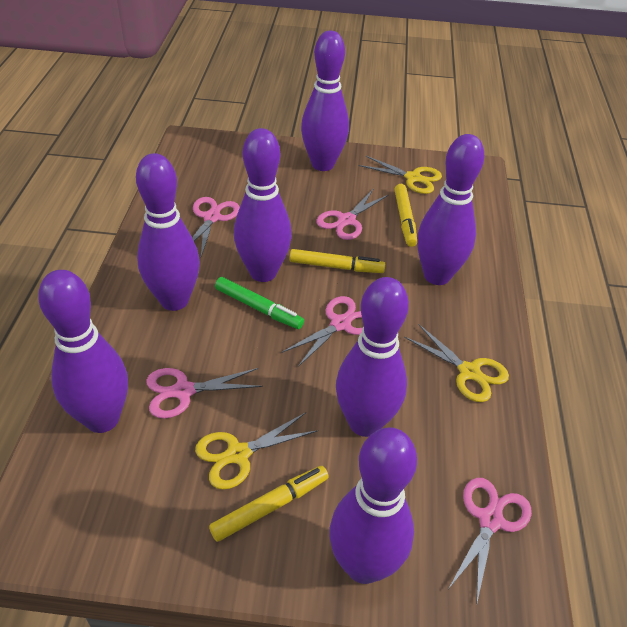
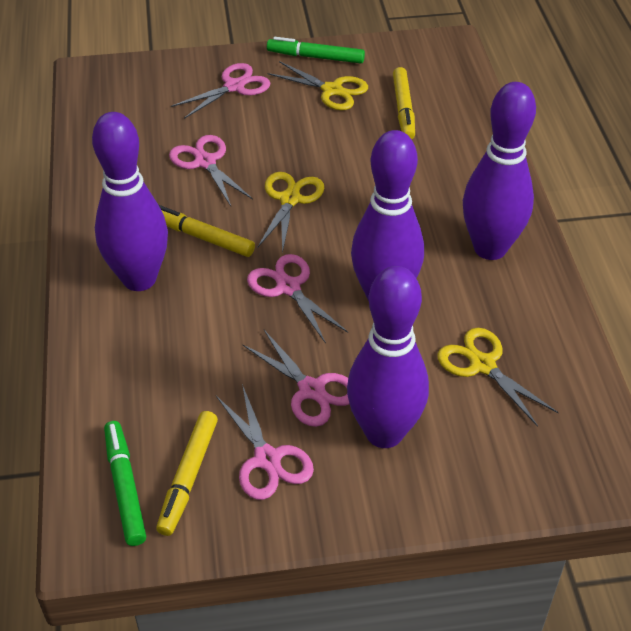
green marker: 1 -> 2
purple bowling pin: 7 -> 4

